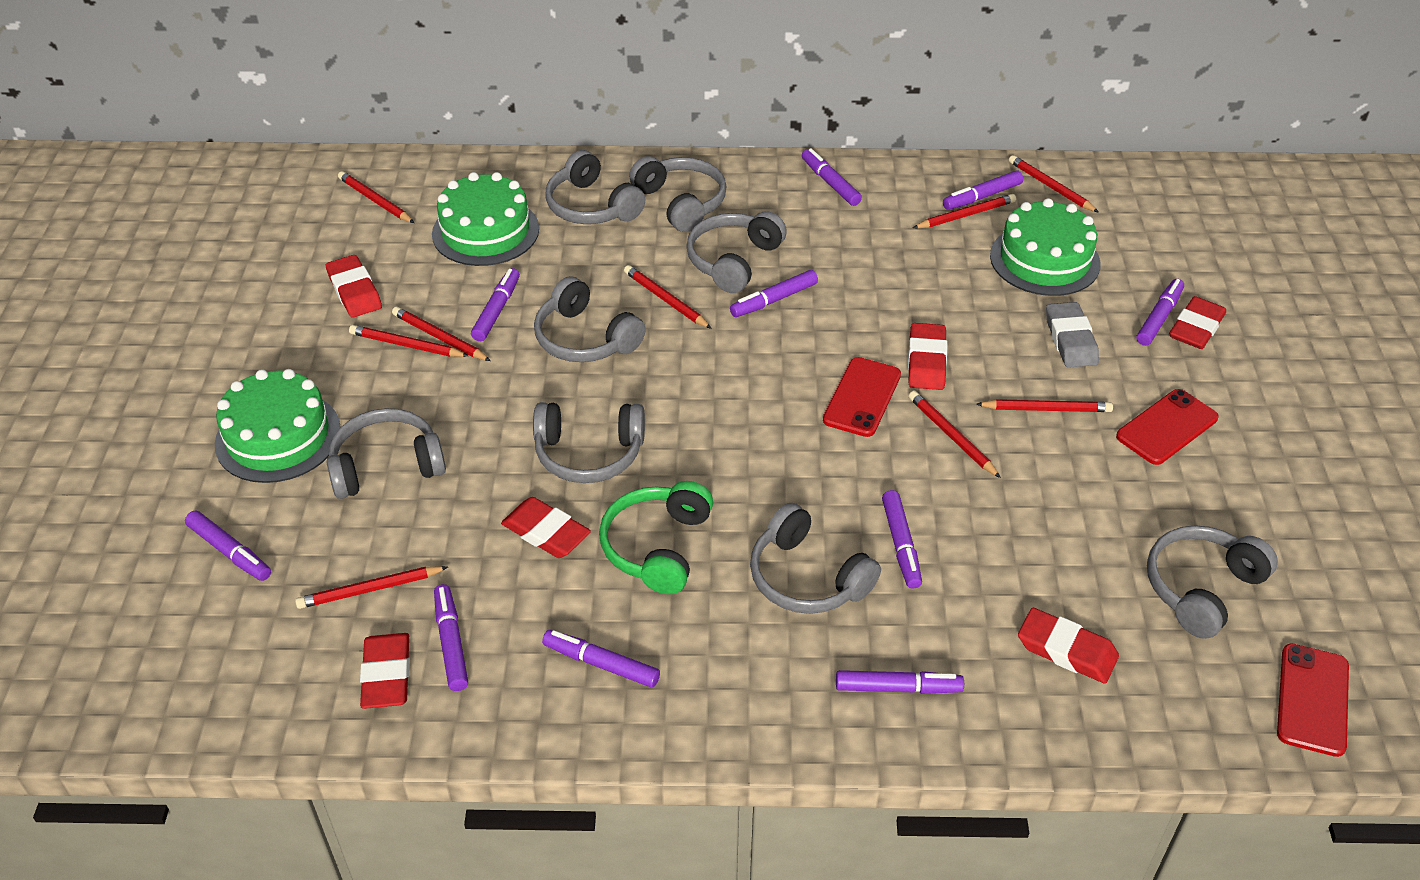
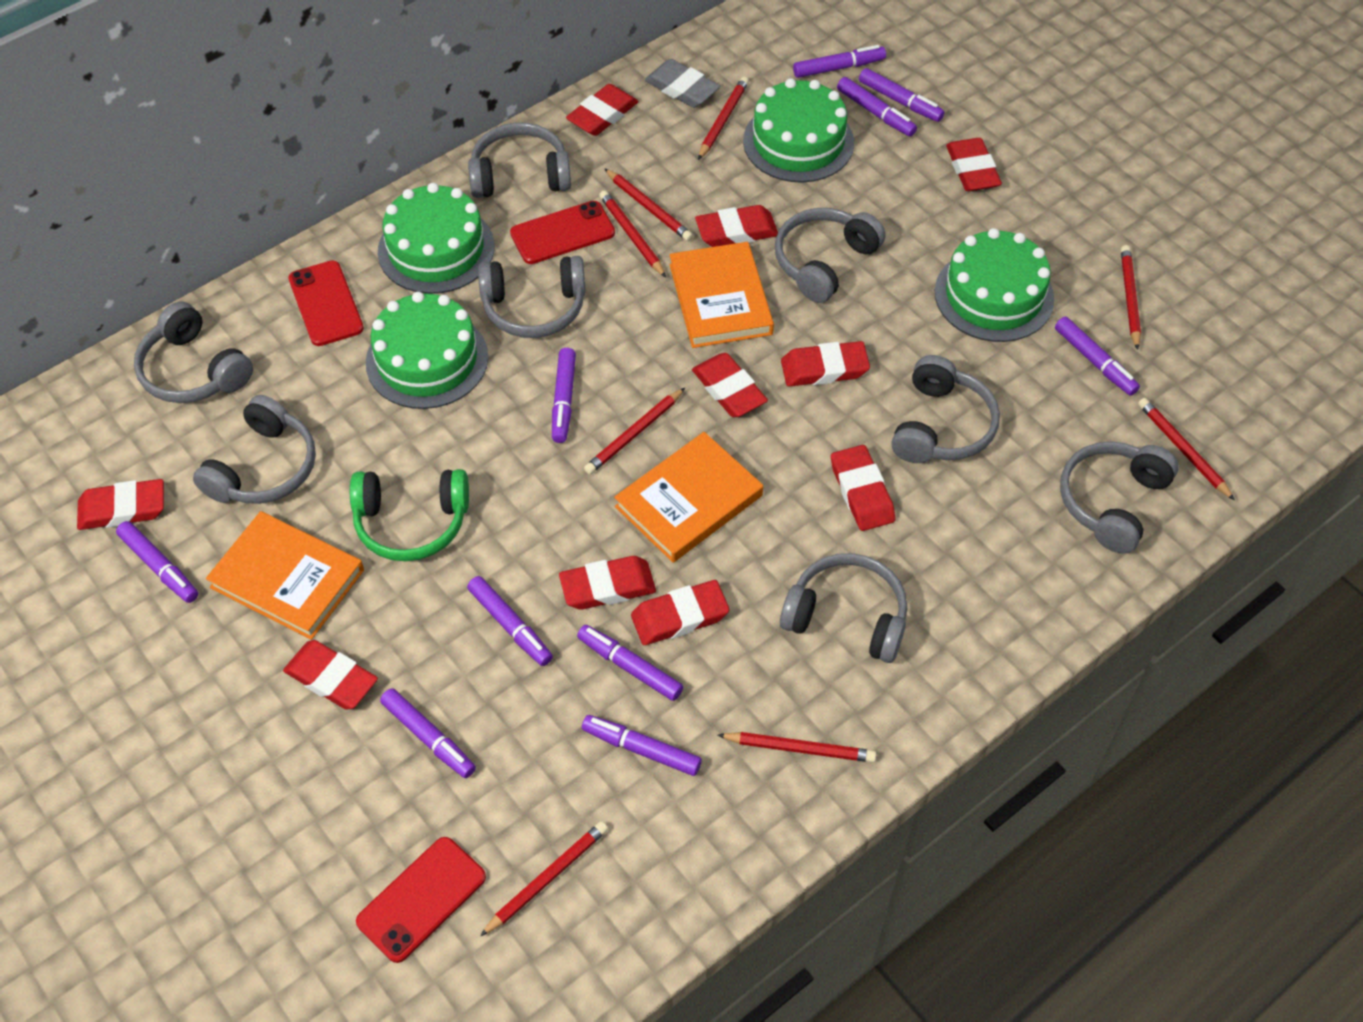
green cake: 3 -> 4
orange book: 0 -> 3
red eraser: 6 -> 10
red pencil: 9 -> 8

